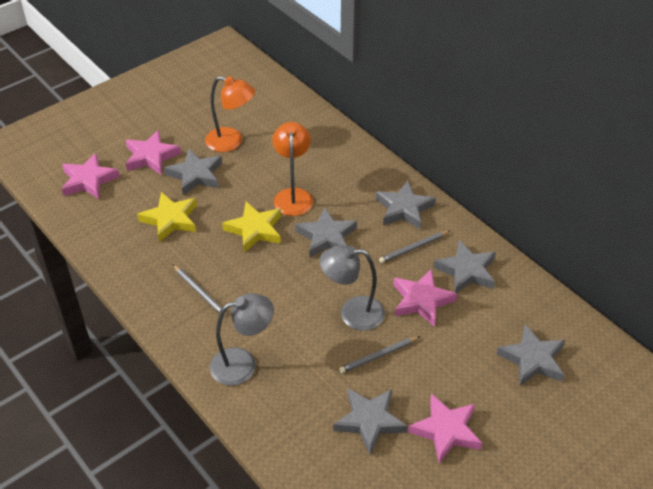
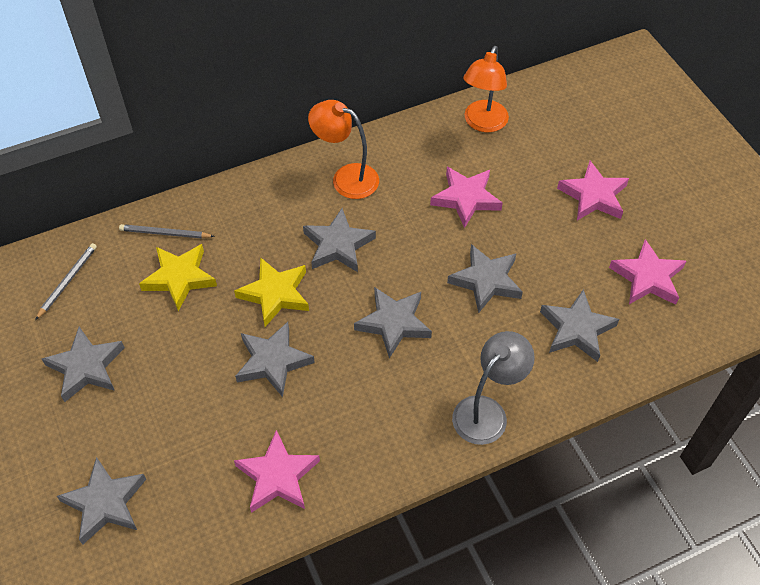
grey lamp: 2 -> 1
grey pencil: 3 -> 2
grey star: 6 -> 7

